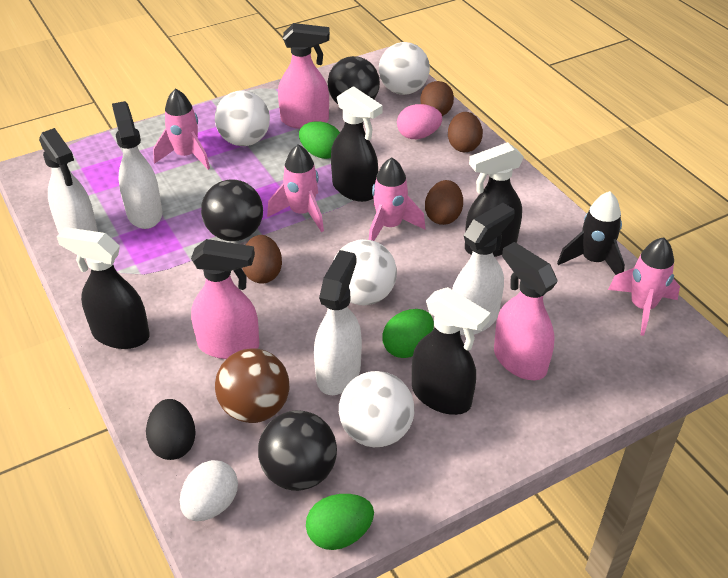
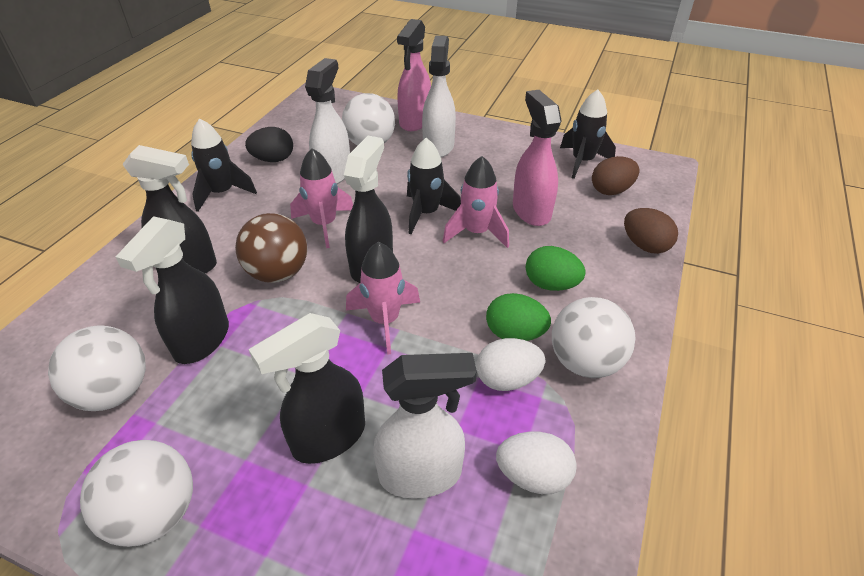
black ball: 3 -> 0
black rocket: 1 -> 3
brown egg: 4 -> 2
green egg: 3 -> 2
pink egg: 1 -> 0
pink rocket: 4 -> 3
pink spray bottle: 3 -> 2
white egg: 1 -> 2
white spray bottle: 4 -> 3

